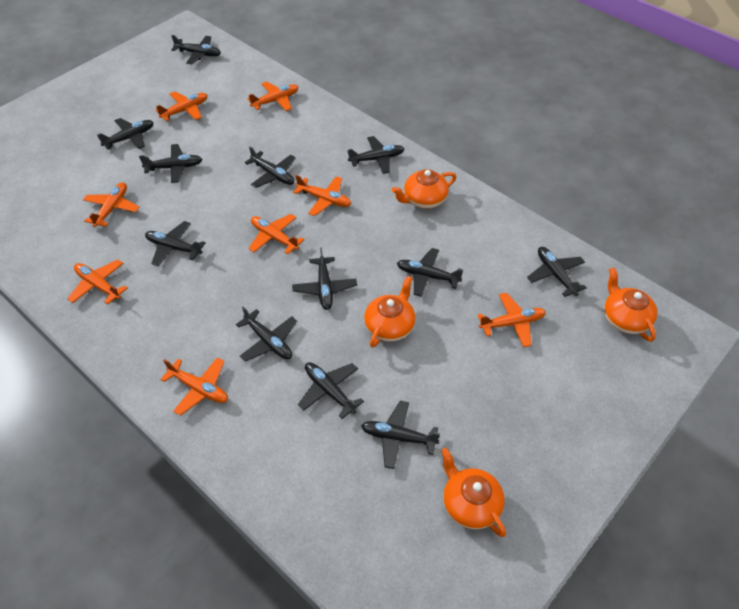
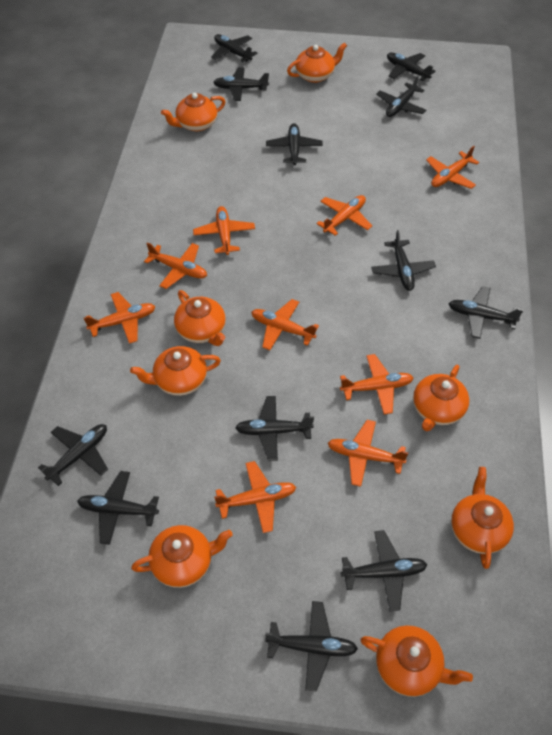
orange plane: 8 -> 9
orange teapot: 4 -> 8

